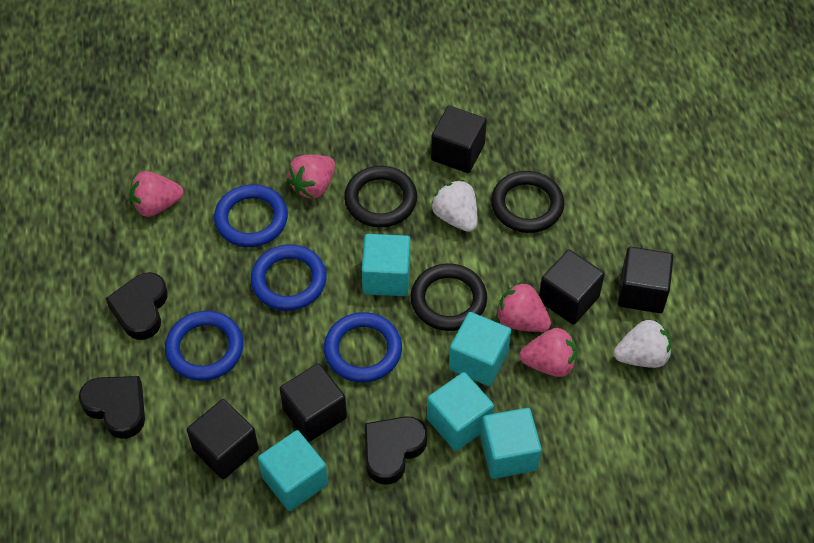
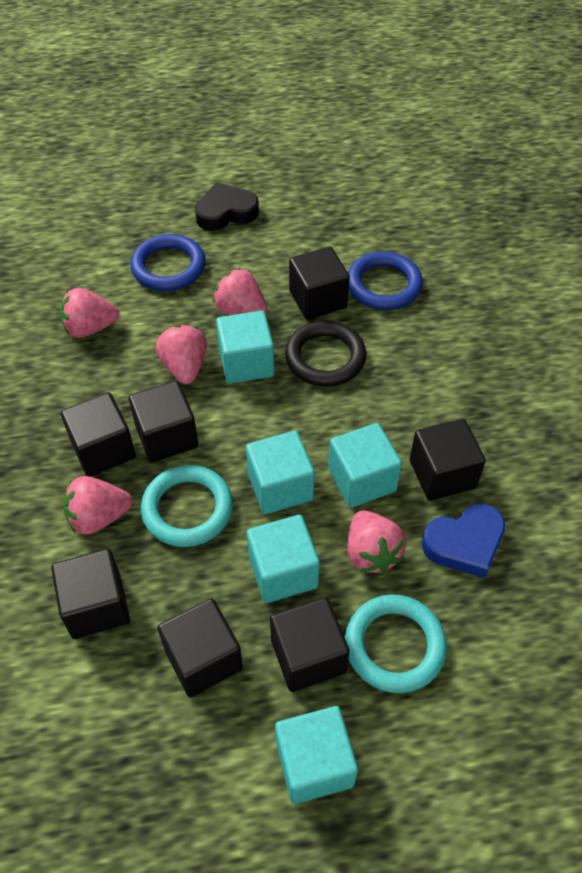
black cube: 5 -> 7
black heart: 3 -> 1
black ring: 3 -> 1
blue heart: 0 -> 1
blue ring: 4 -> 2
pink strawberry: 4 -> 5
turquoise ring: 0 -> 2
white strawberry: 2 -> 0

